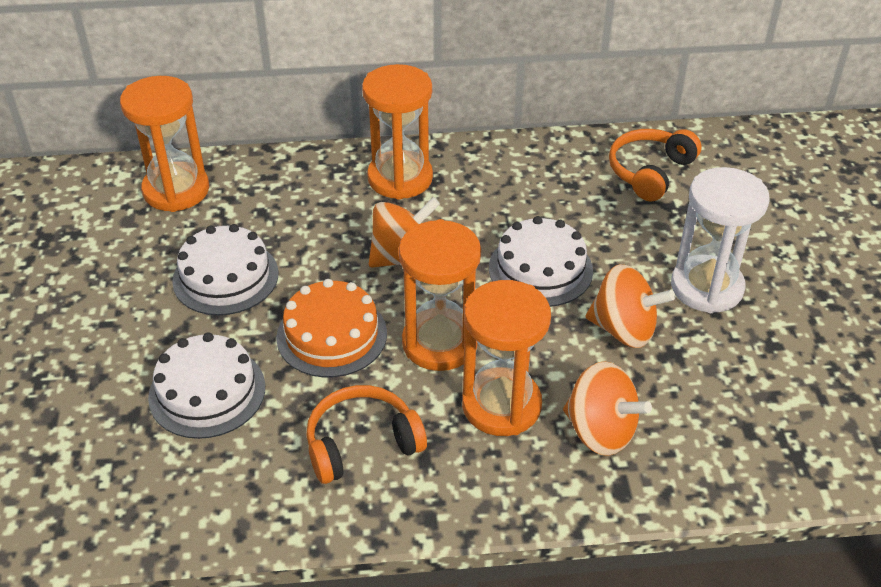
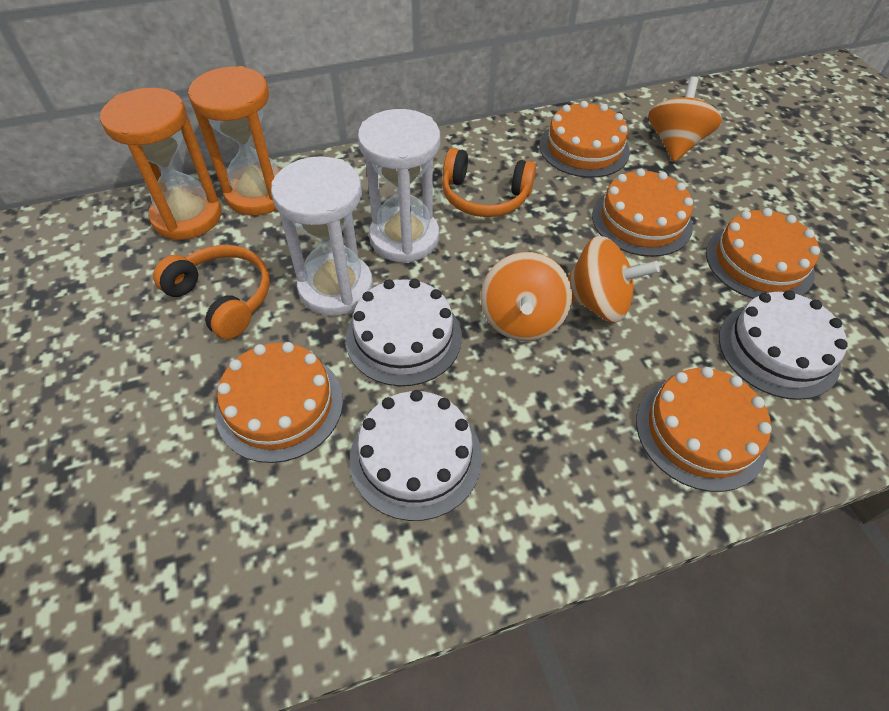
orange cake: 1 -> 5
orange hourglass: 4 -> 2
white hourglass: 1 -> 2

